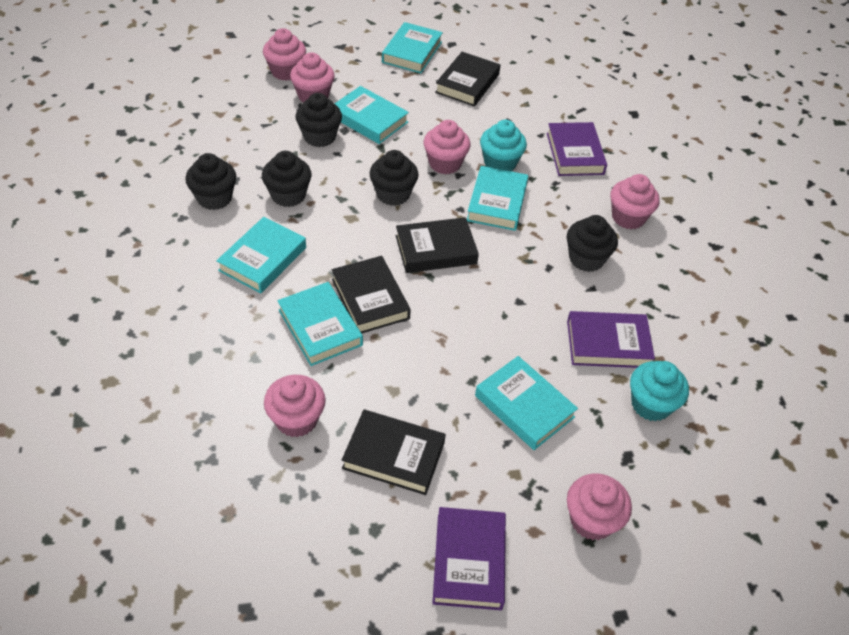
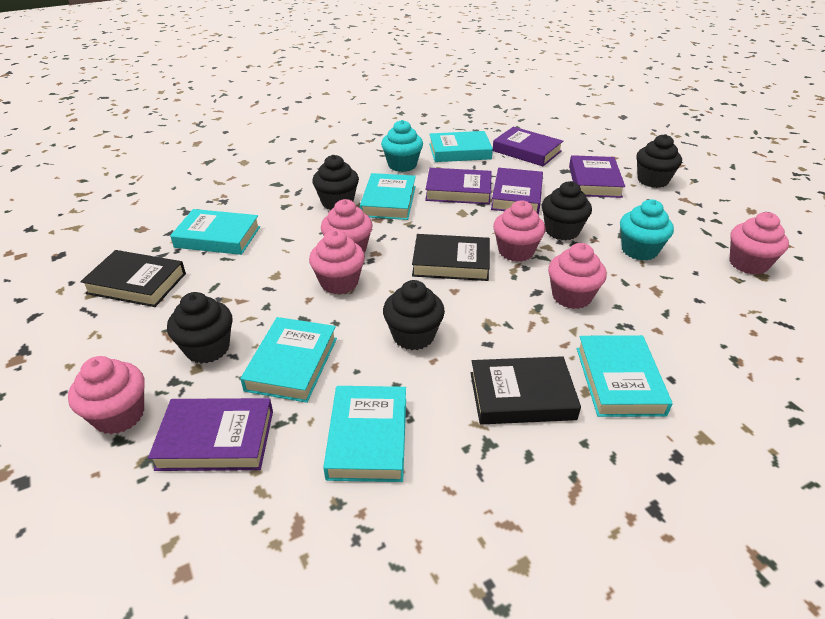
black book: 4 -> 3
purple book: 3 -> 5

